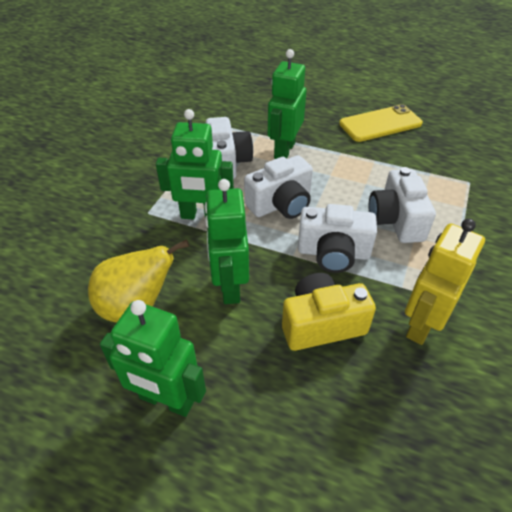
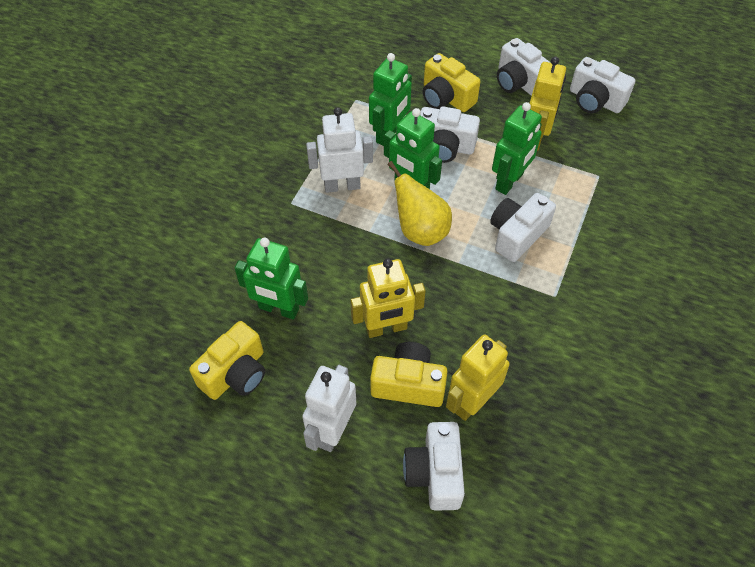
white camera: 4 -> 5
white robot: 0 -> 2
yellow camera: 1 -> 3
yellow phone: 1 -> 0
yellow robot: 1 -> 3

